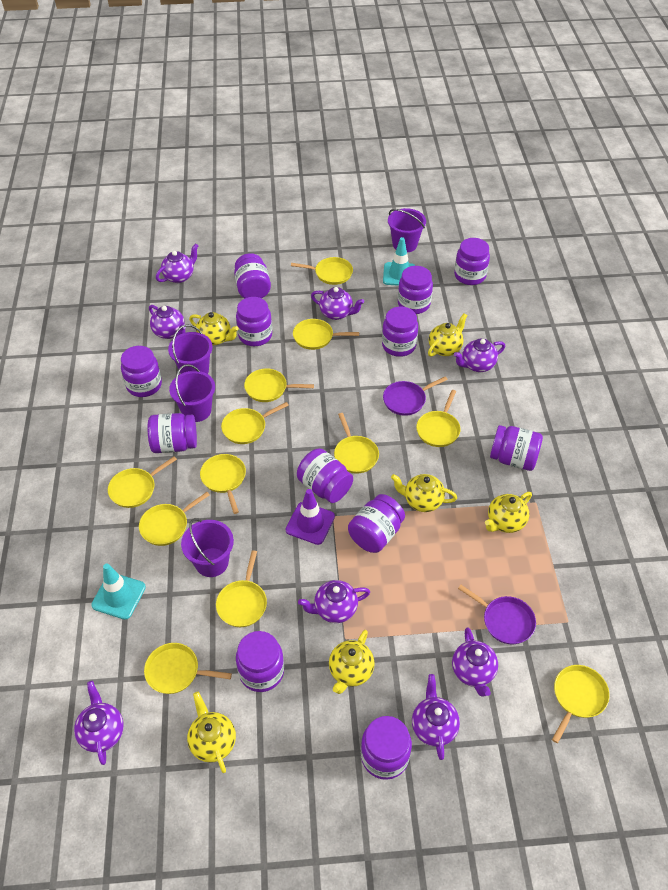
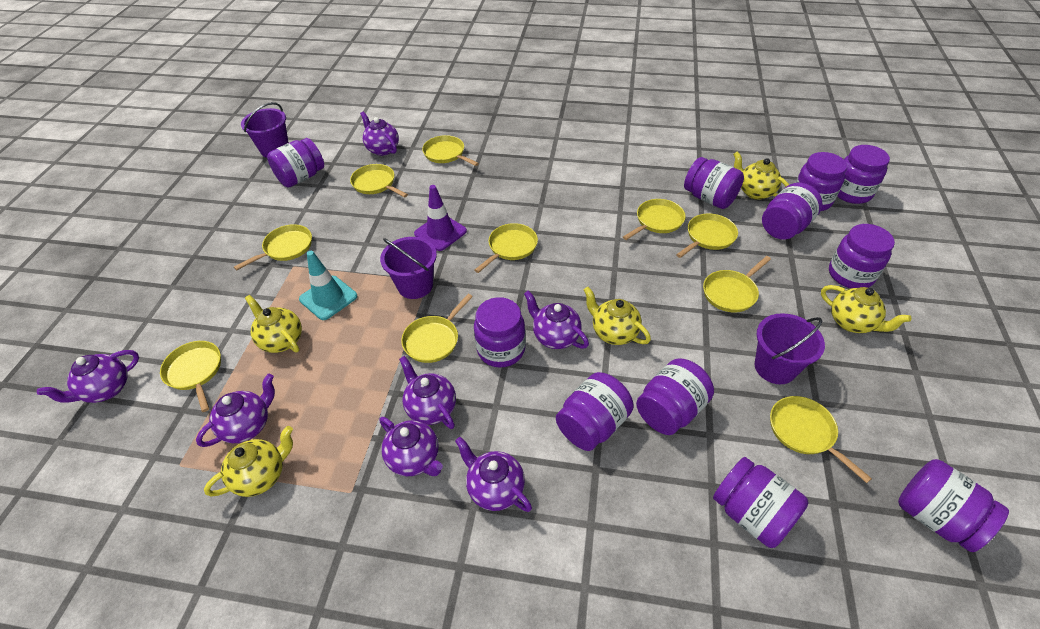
purple bucket: 4 -> 3
purple jar: 12 -> 11
purple pan: 2 -> 0
purple teapot: 8 -> 7
turquoise traffic cone: 2 -> 1
yellow pan: 12 -> 10
yellow teapot: 6 -> 5

